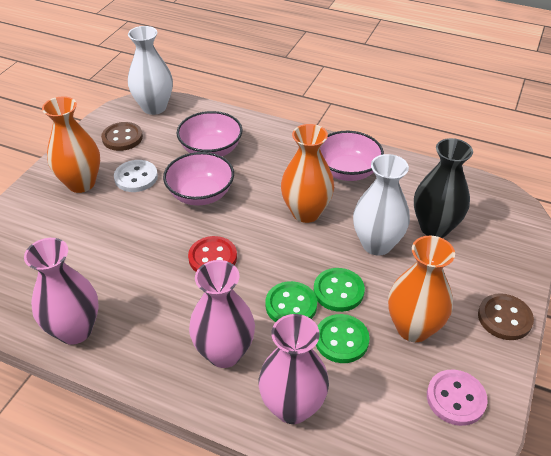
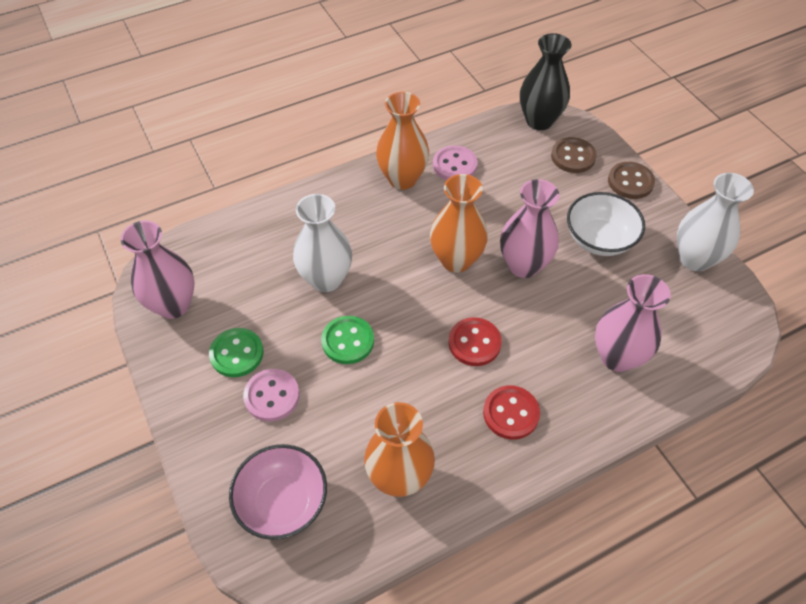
green button: 3 -> 2
pink bowl: 3 -> 1
pink button: 1 -> 2
red button: 1 -> 2
white bowl: 0 -> 1
white button: 1 -> 0

